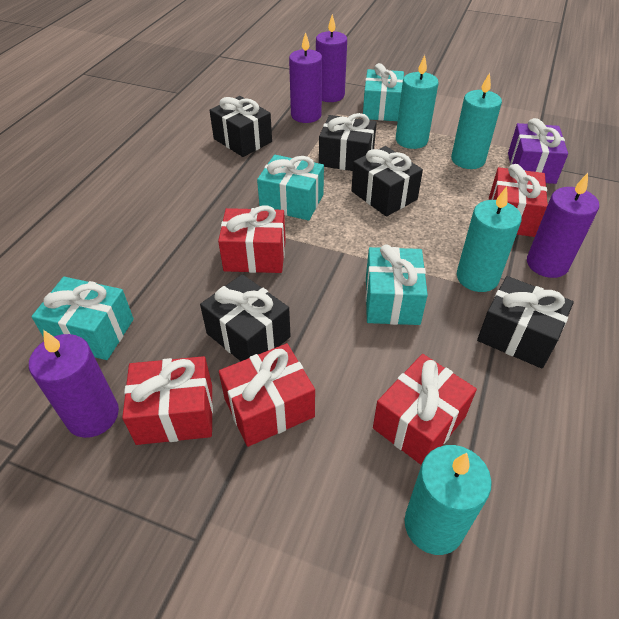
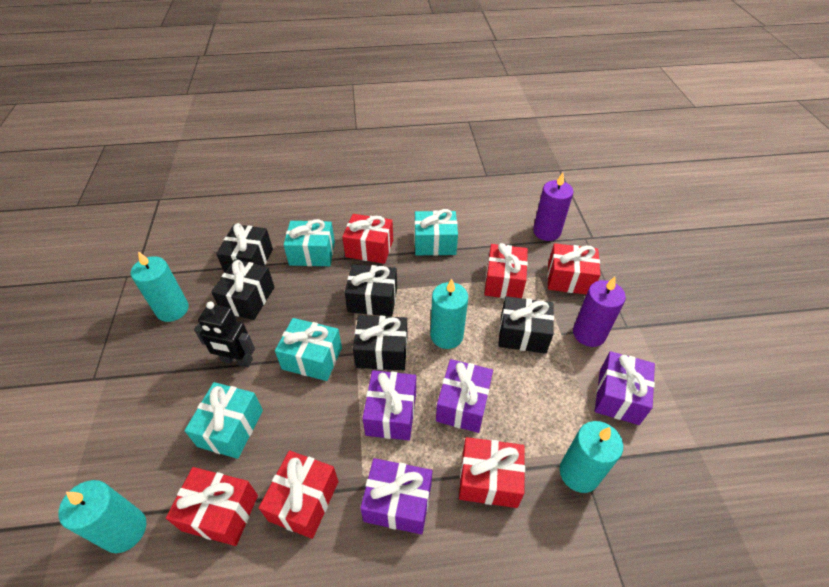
black robot: 0 -> 1
purple candle: 4 -> 2
purple gift: 1 -> 4
red gift: 5 -> 6

